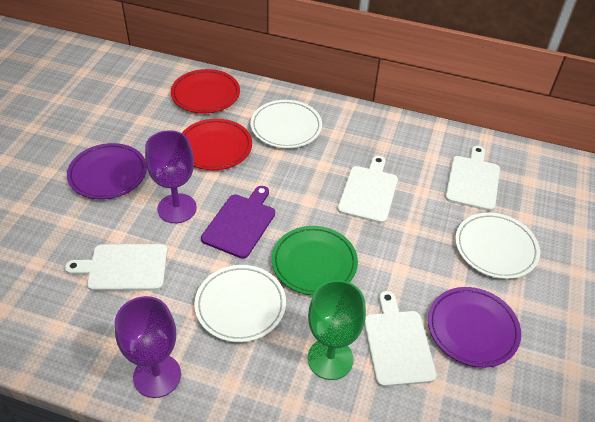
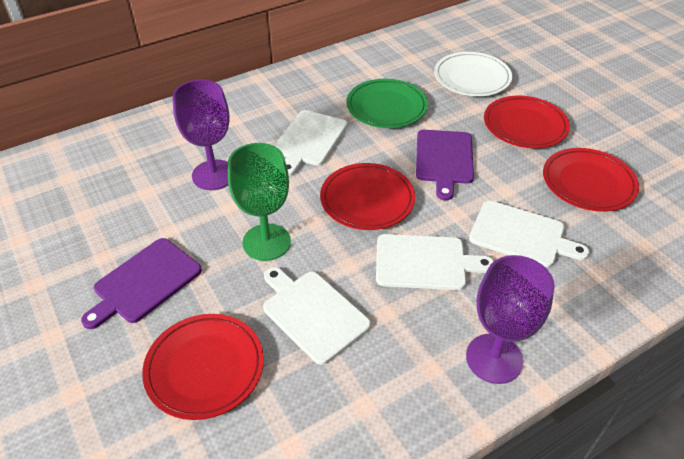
purple cutting board: 1 -> 2
purple plate: 2 -> 0
red plate: 2 -> 4
white plate: 3 -> 1

